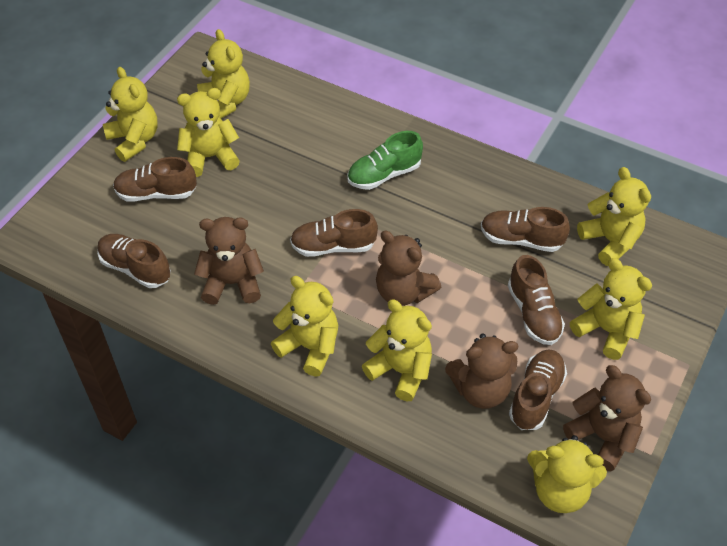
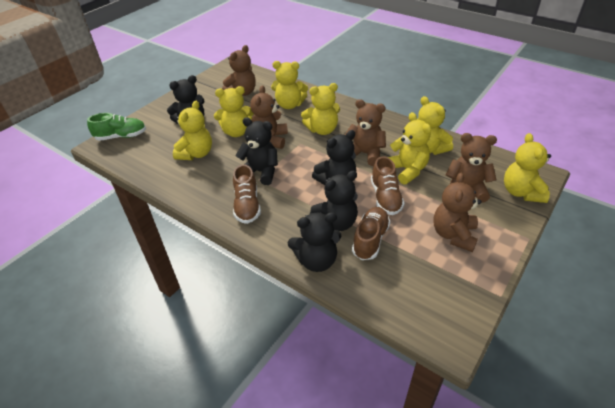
black teddy bear: 0 -> 5
brown shoe: 6 -> 3
brown teddy bear: 4 -> 5
yellow teddy bear: 8 -> 7

